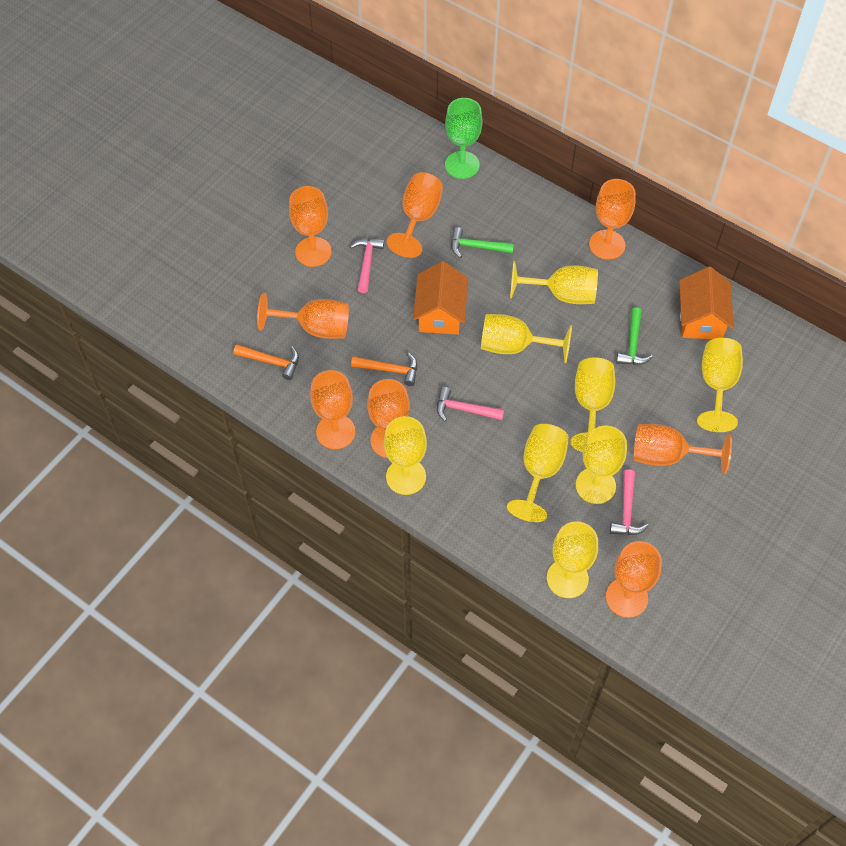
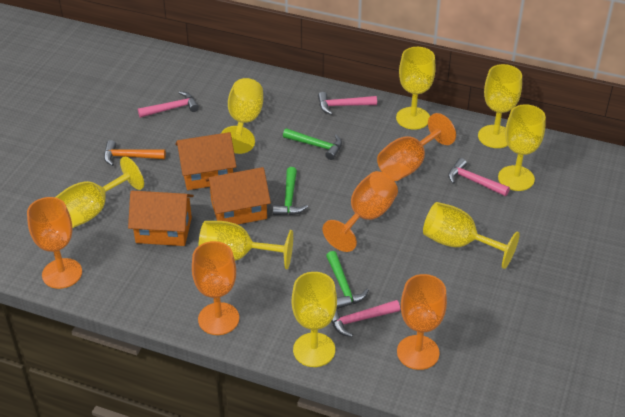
green goblet: 1 -> 0
green hammer: 2 -> 3
orange goblet: 8 -> 5
orange hammer: 2 -> 1
orange house: 2 -> 3
pink hammer: 3 -> 4

